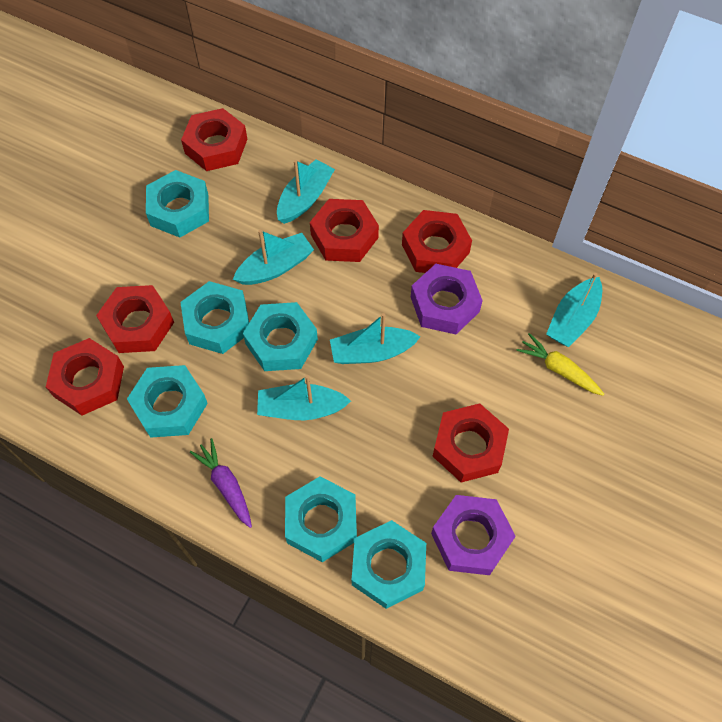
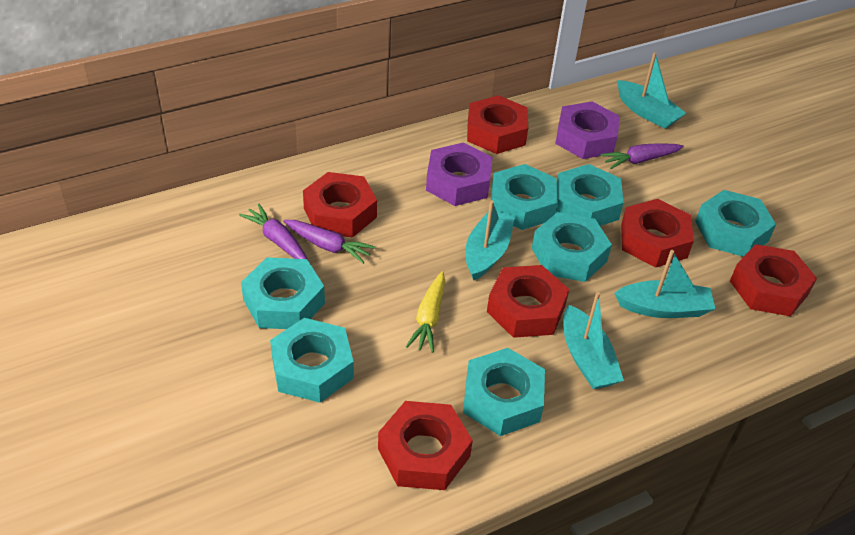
purple carrot: 1 -> 3
turquoise boat: 5 -> 4
turquoise nut: 6 -> 7

